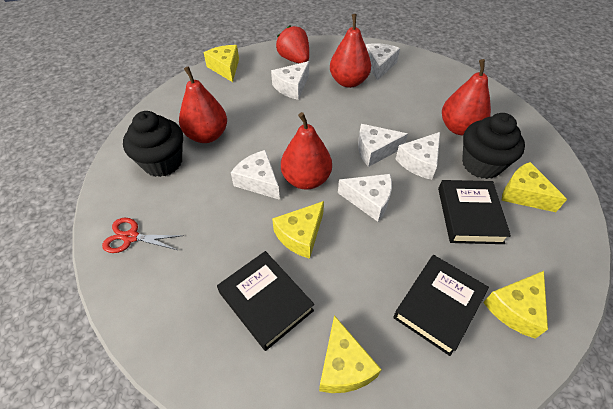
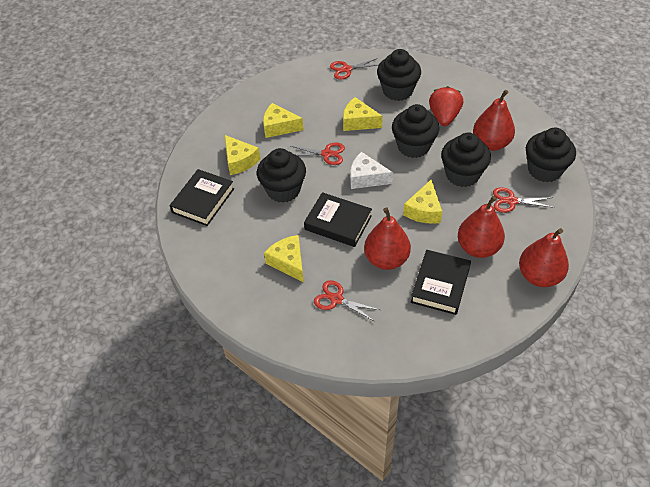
black cupcake: 2 -> 5
red scissors: 1 -> 4
white cheese: 6 -> 1

